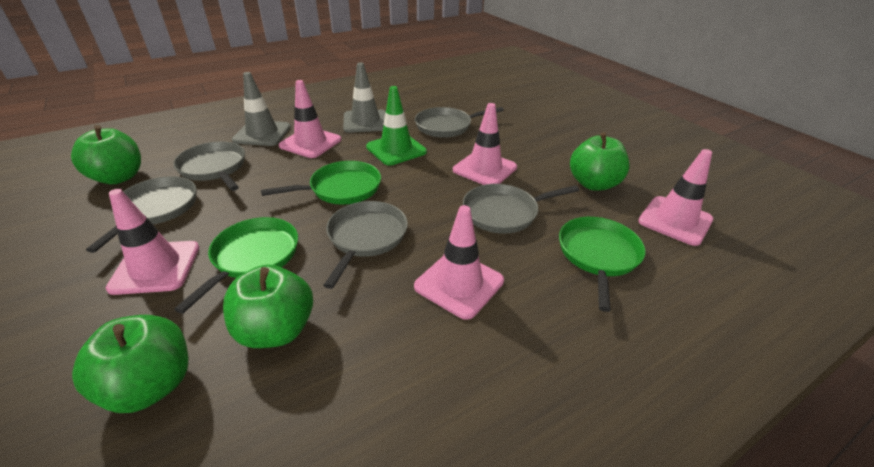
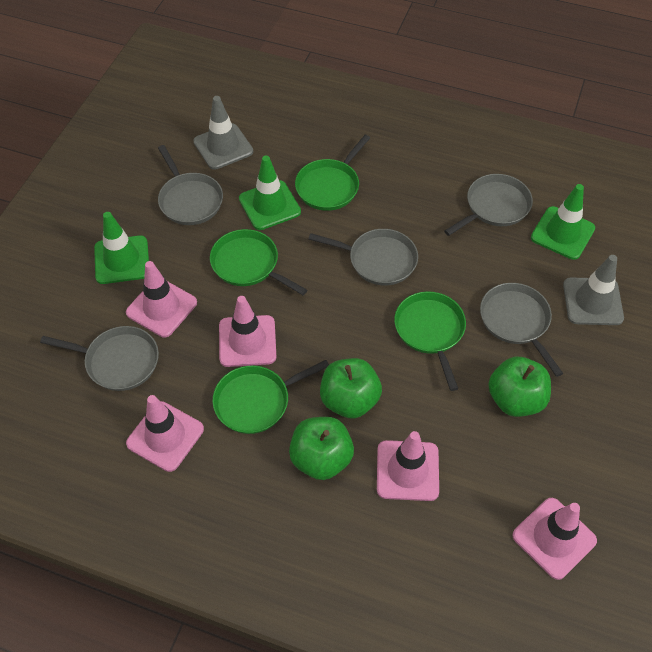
green apple: 4 -> 3
green pan: 3 -> 4
green traffic cone: 1 -> 3

